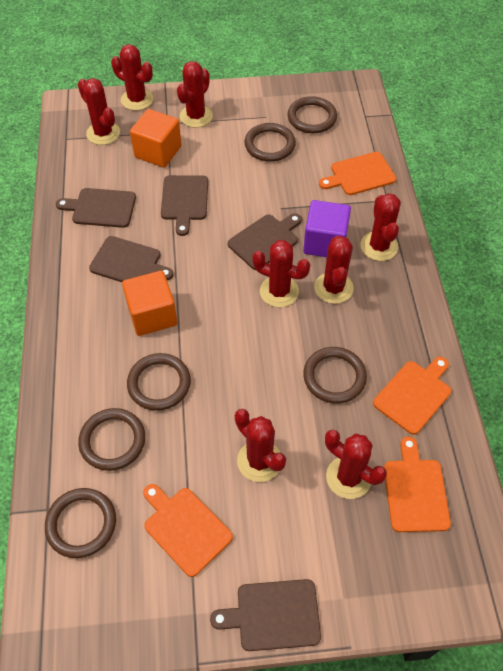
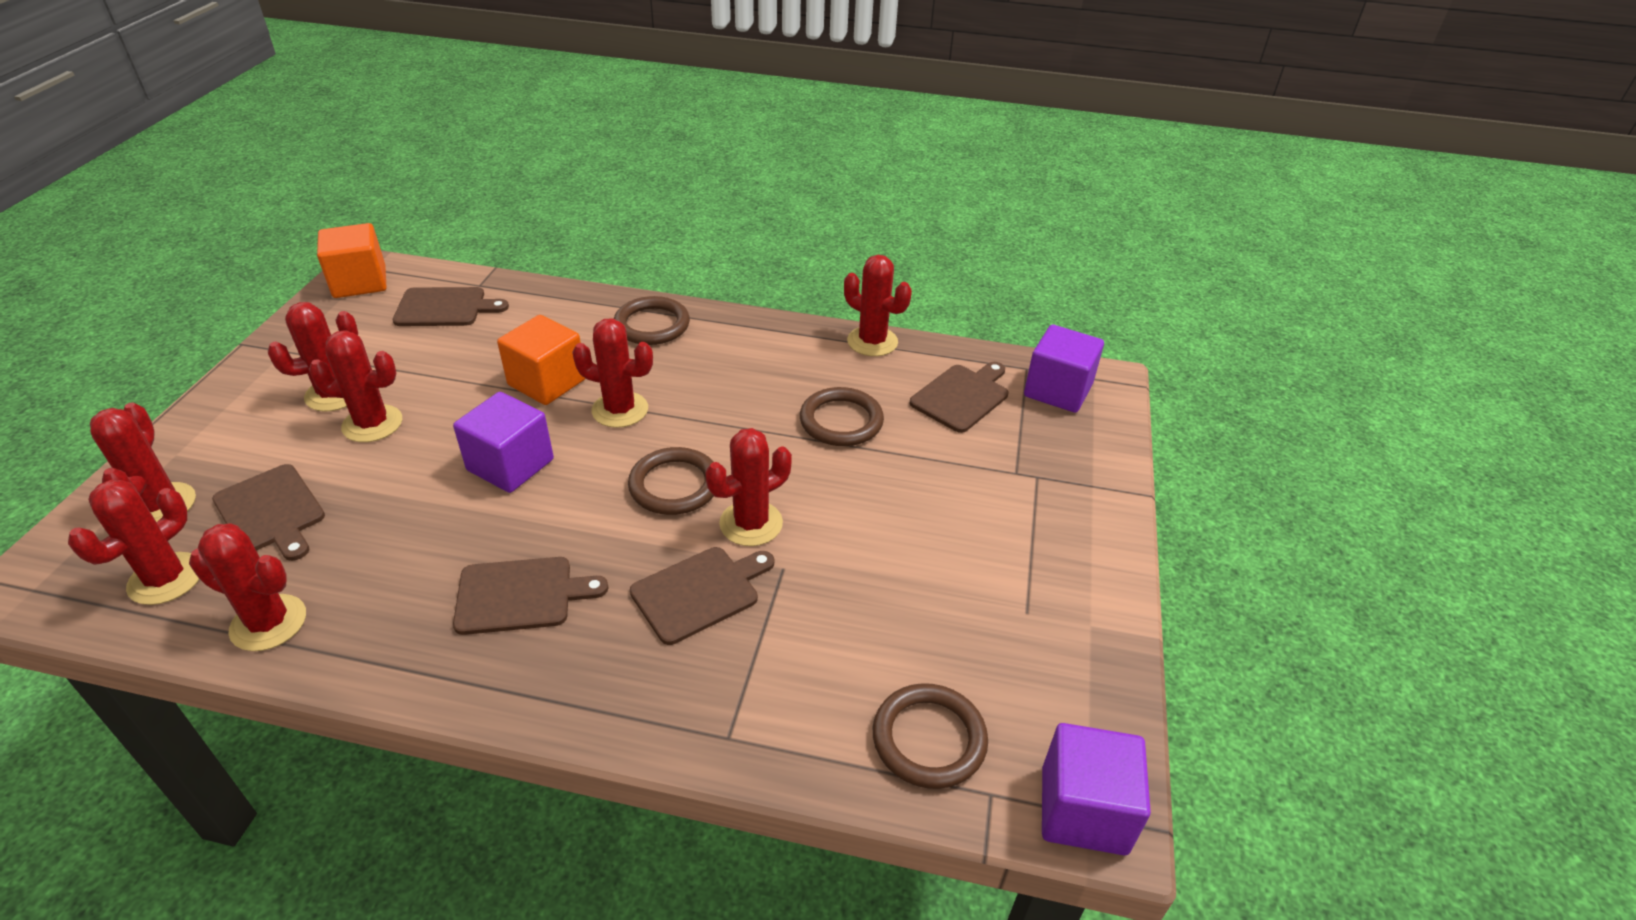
brown ring: 6 -> 4
orange cutting board: 4 -> 0
purple cube: 1 -> 3

